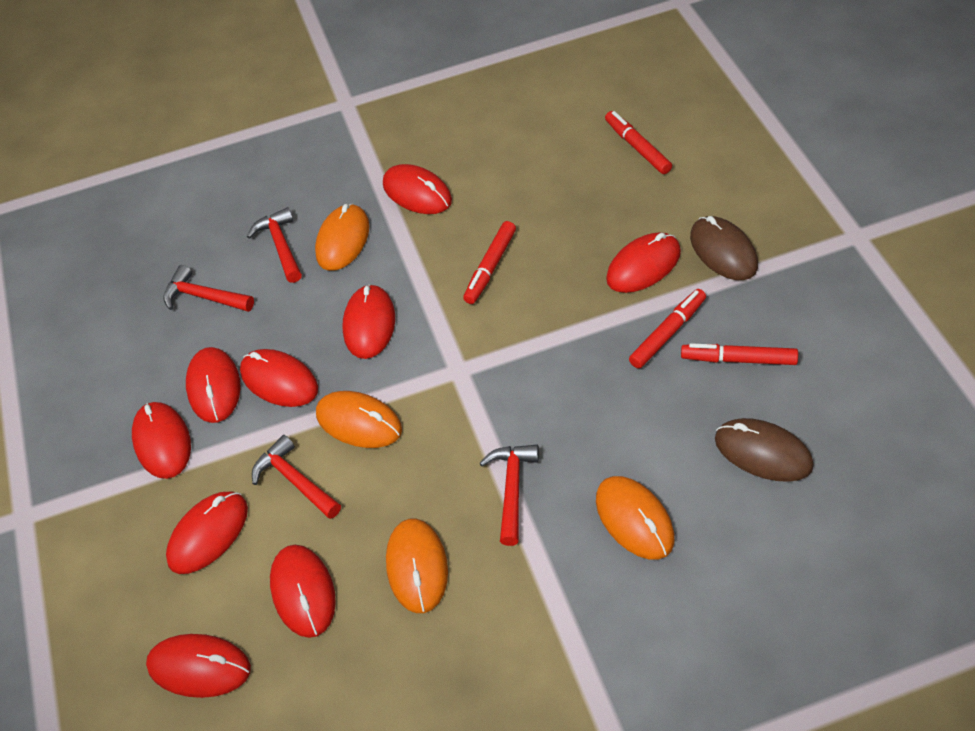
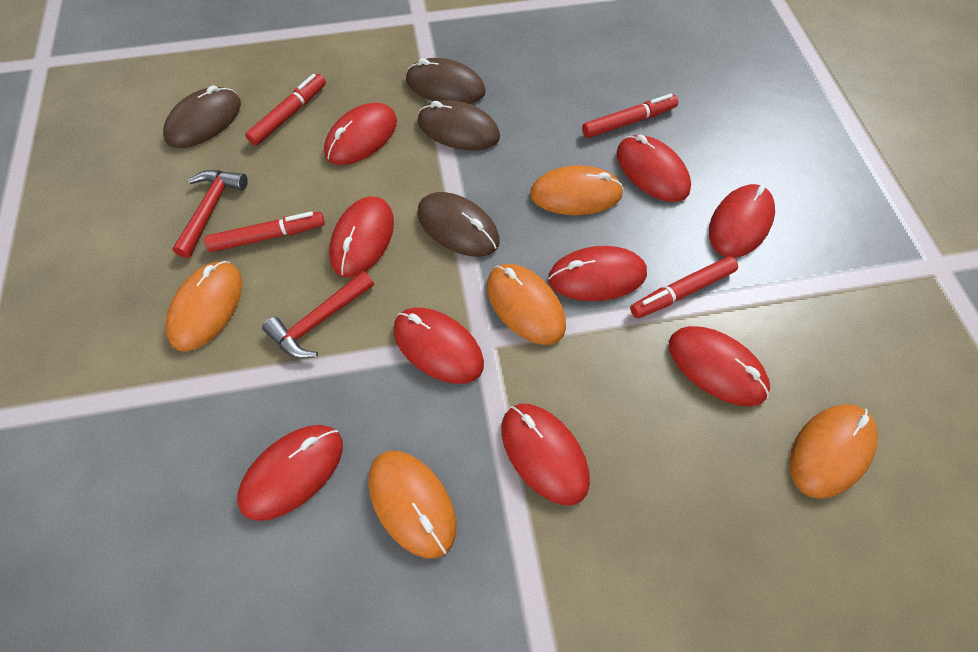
brown mouse: 2 -> 4
orange mouse: 4 -> 5
red hammer: 4 -> 2

